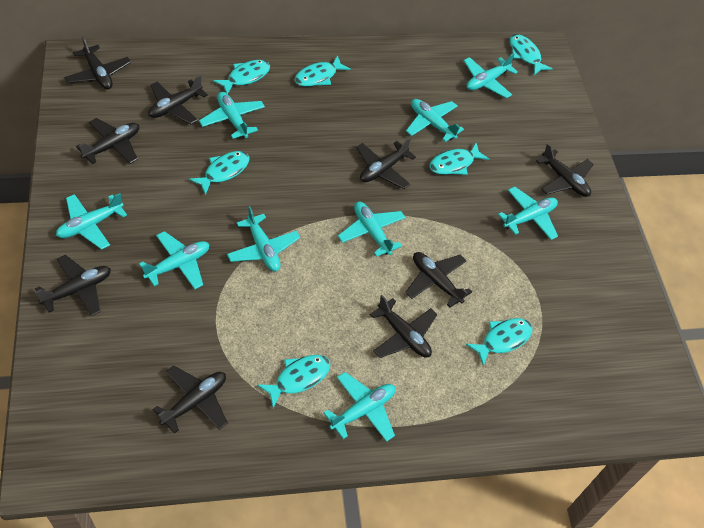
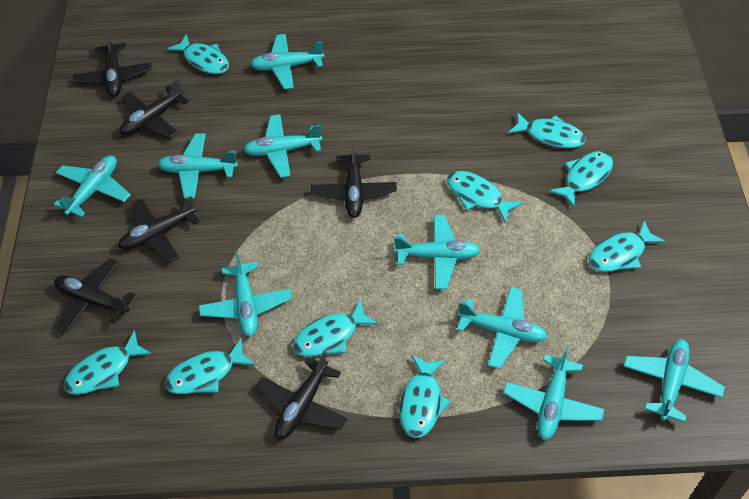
black plane: 9 -> 6
turquoise fish: 7 -> 9

